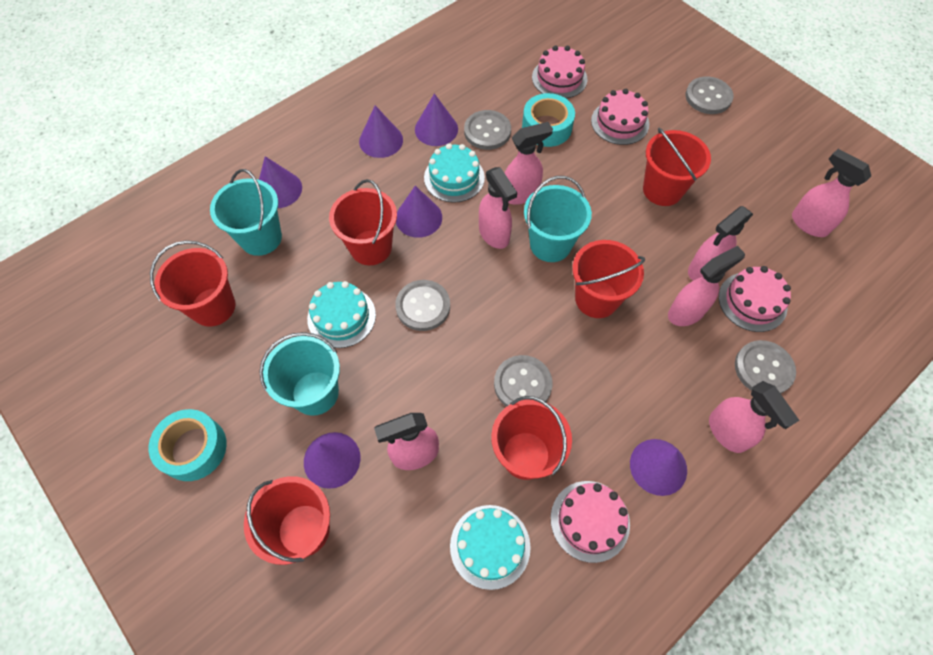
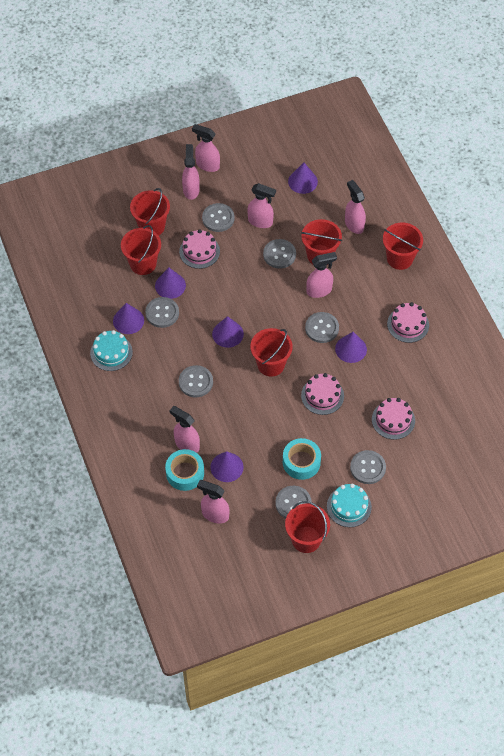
grey button: 5 -> 7
turquoise bucket: 3 -> 0
turquoise cake: 3 -> 2

